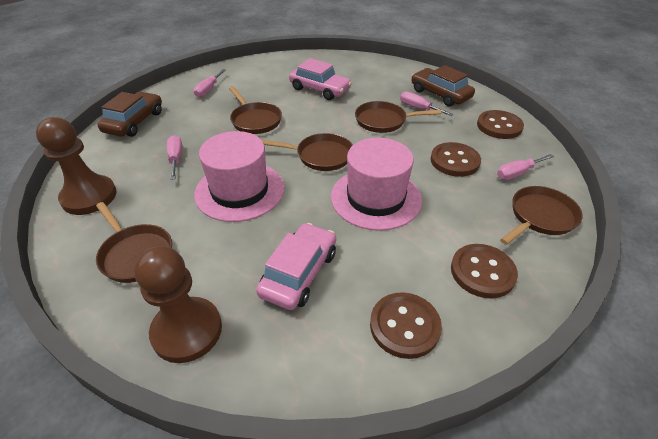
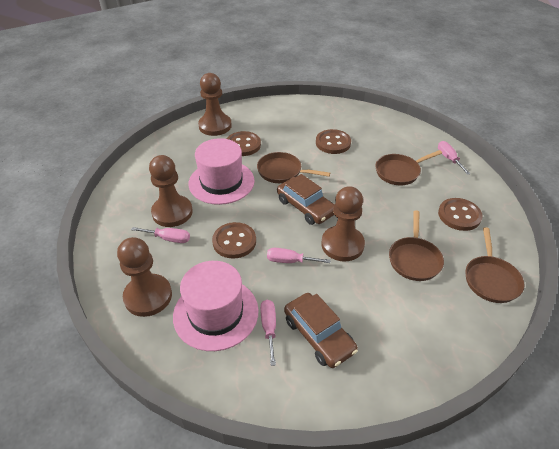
brown pan: 5 -> 4
brown pawn: 2 -> 4
pink car: 2 -> 0

